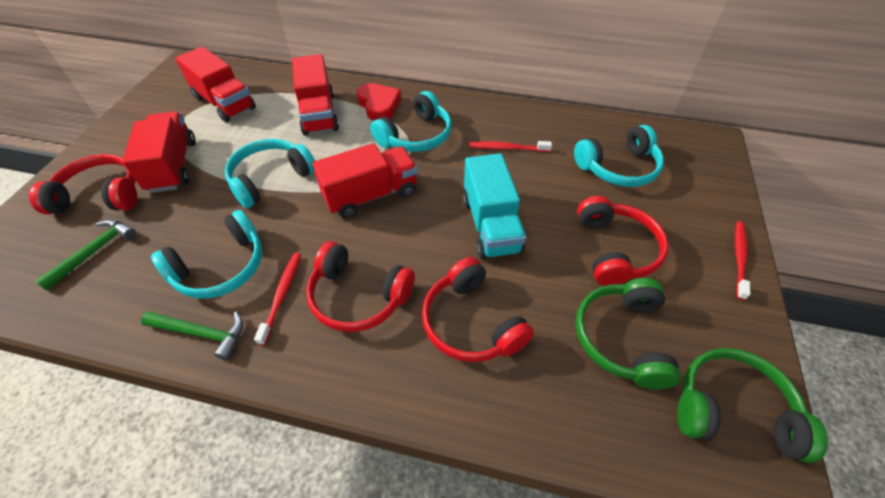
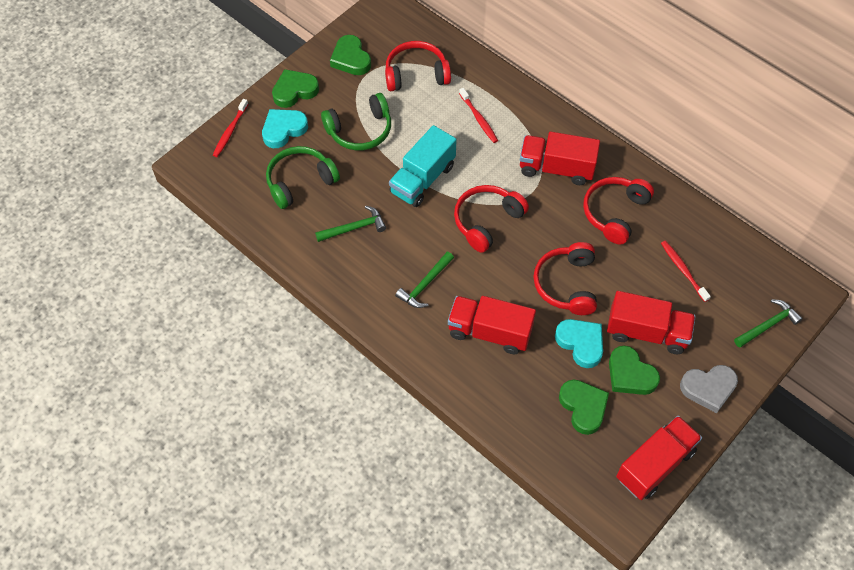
green hammer: 2 -> 3
green heart: 0 -> 4
grey heart: 0 -> 1
red heart: 1 -> 0
turquoise headphones: 4 -> 0
turquoise heart: 0 -> 2

